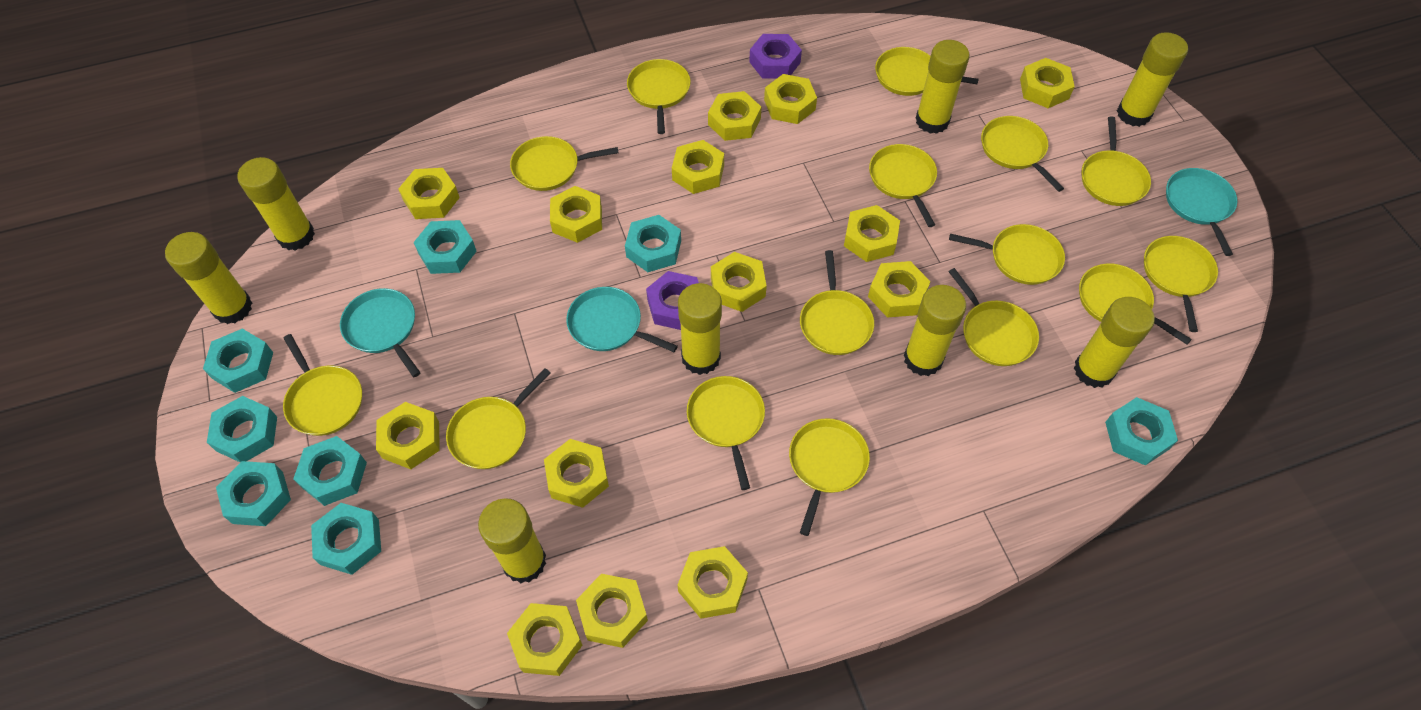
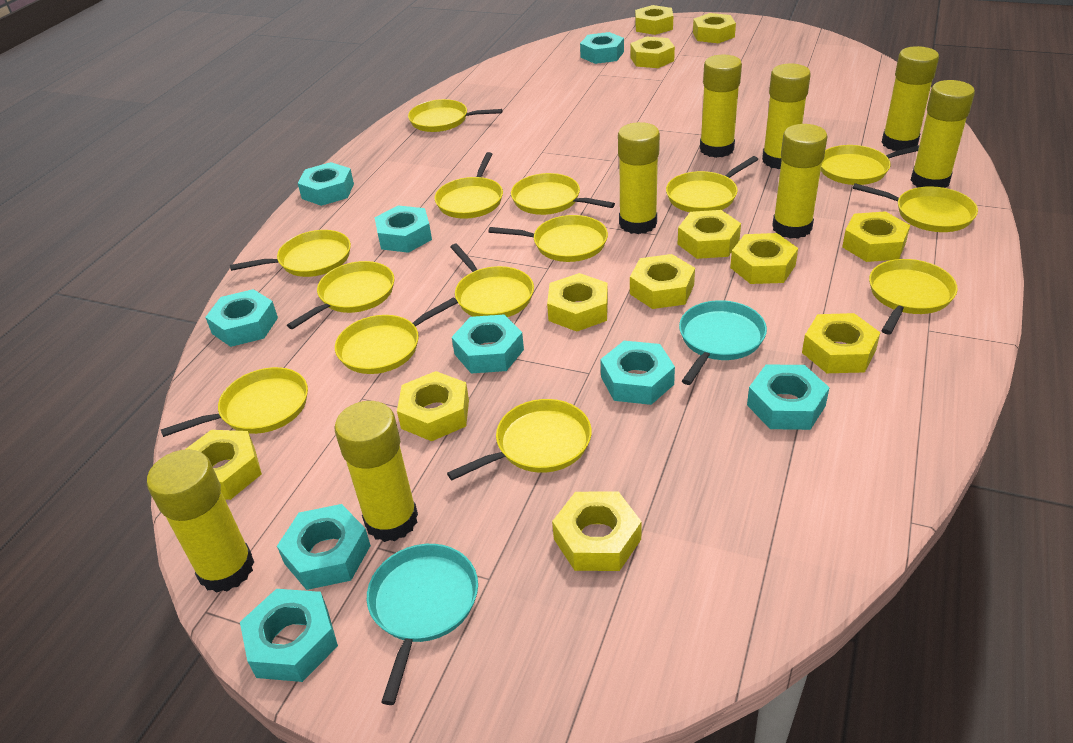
purple nut: 2 -> 0
turquoise nut: 8 -> 9
turquoise pan: 3 -> 2
yellow nut: 14 -> 12
yellow pan: 15 -> 14

